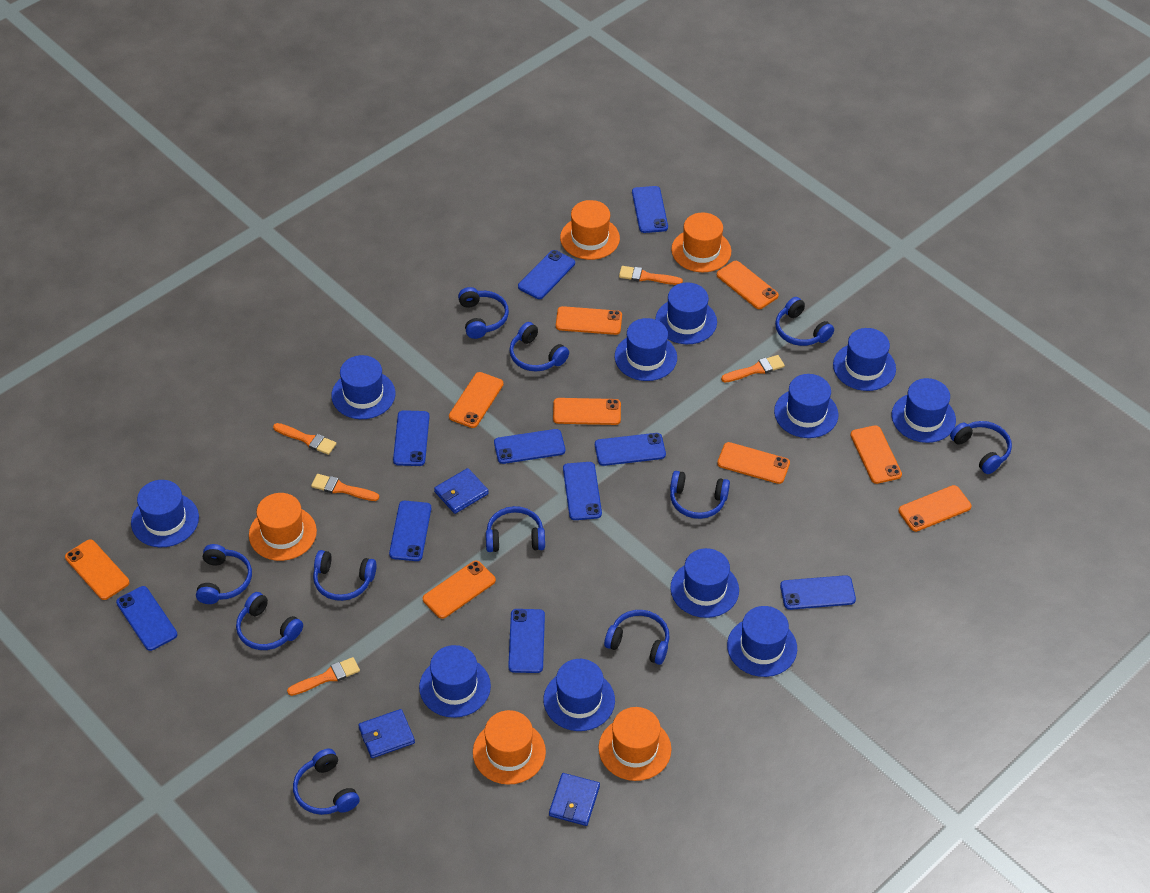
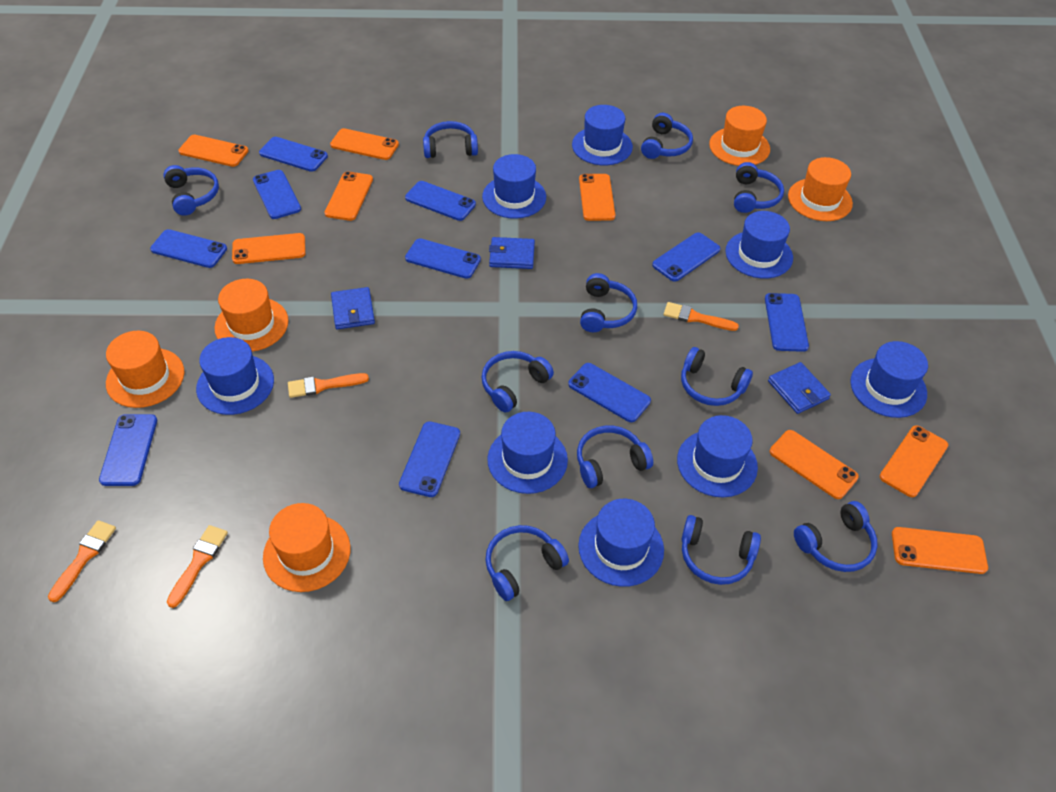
blue hat: 11 -> 8
orange brush: 5 -> 4
orange phone: 9 -> 8

